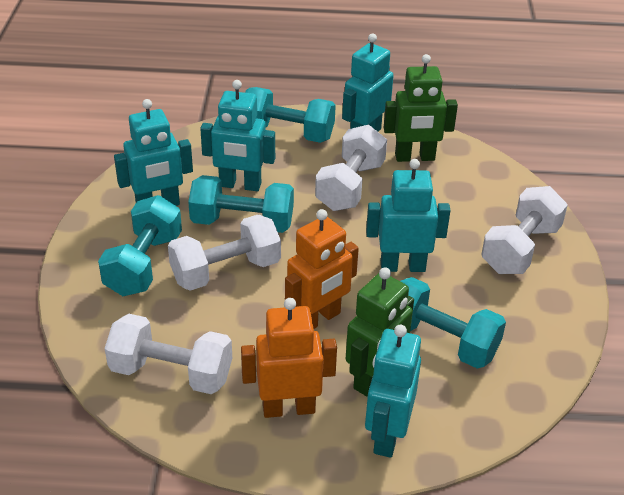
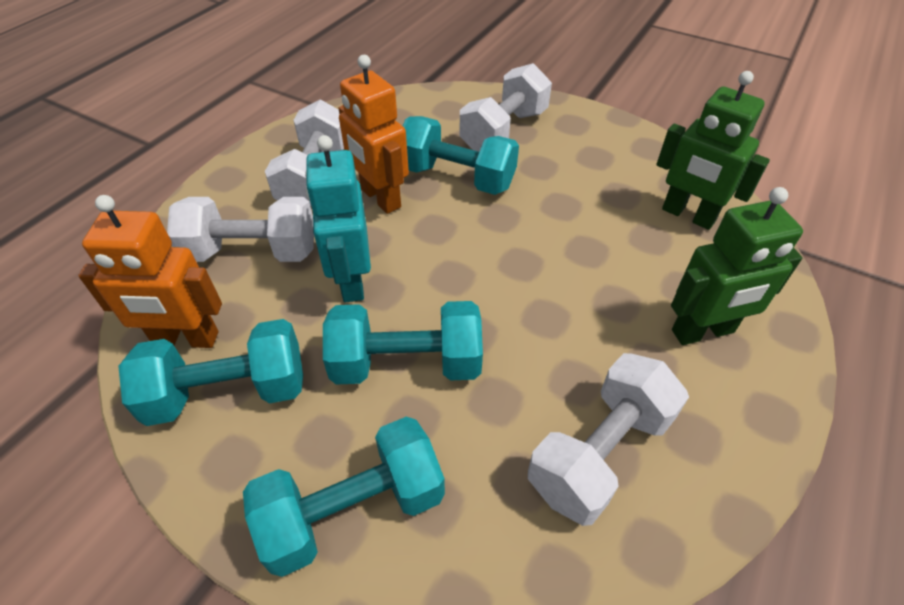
turquoise robot: 5 -> 1

